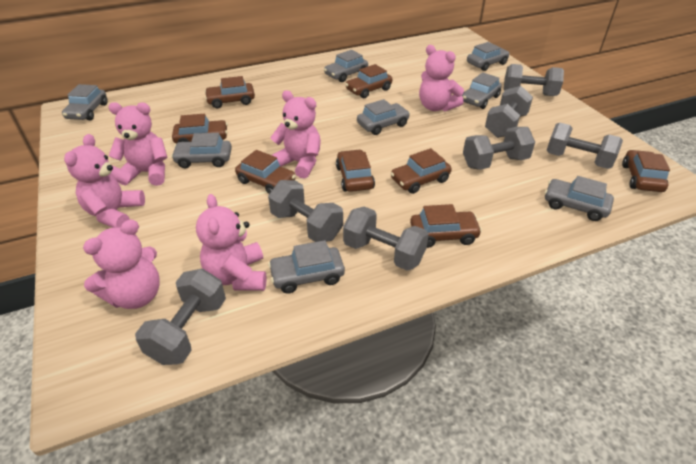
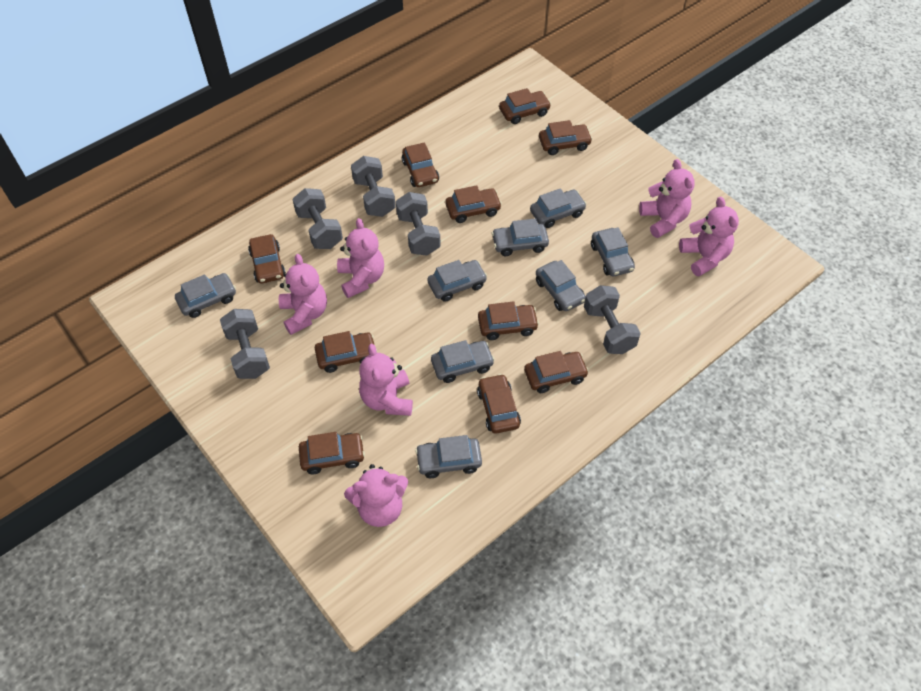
brown car: 8 -> 10
grey dumbbell: 7 -> 5

